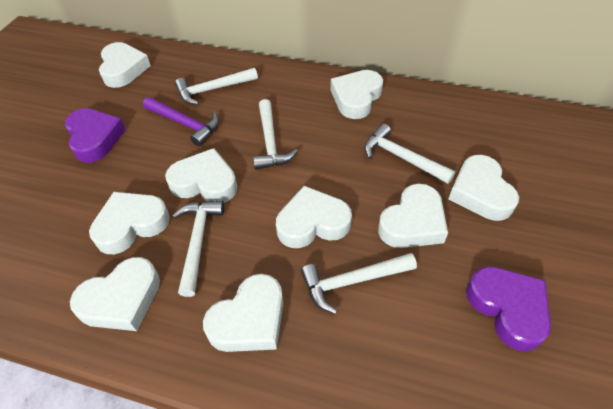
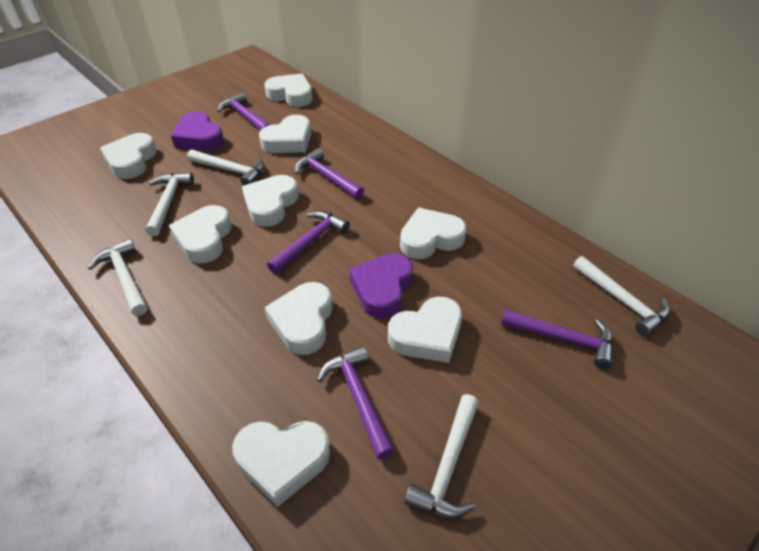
purple hammer: 1 -> 5

